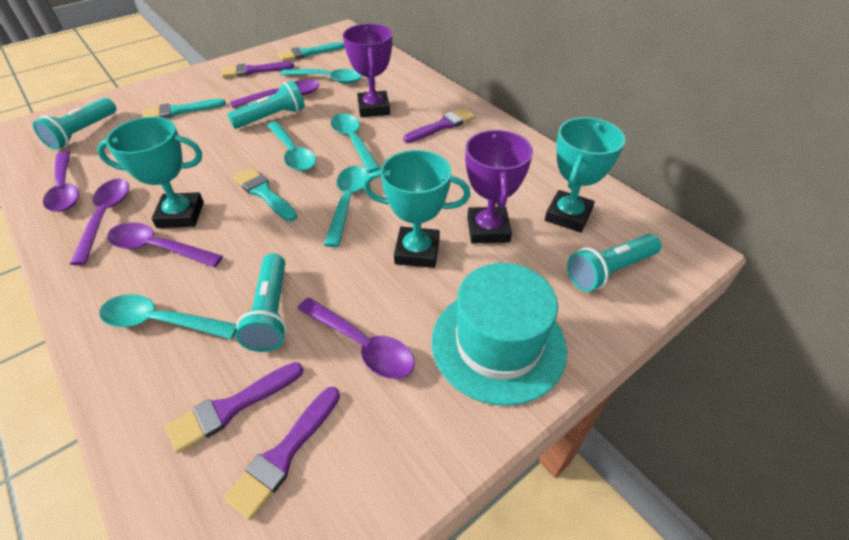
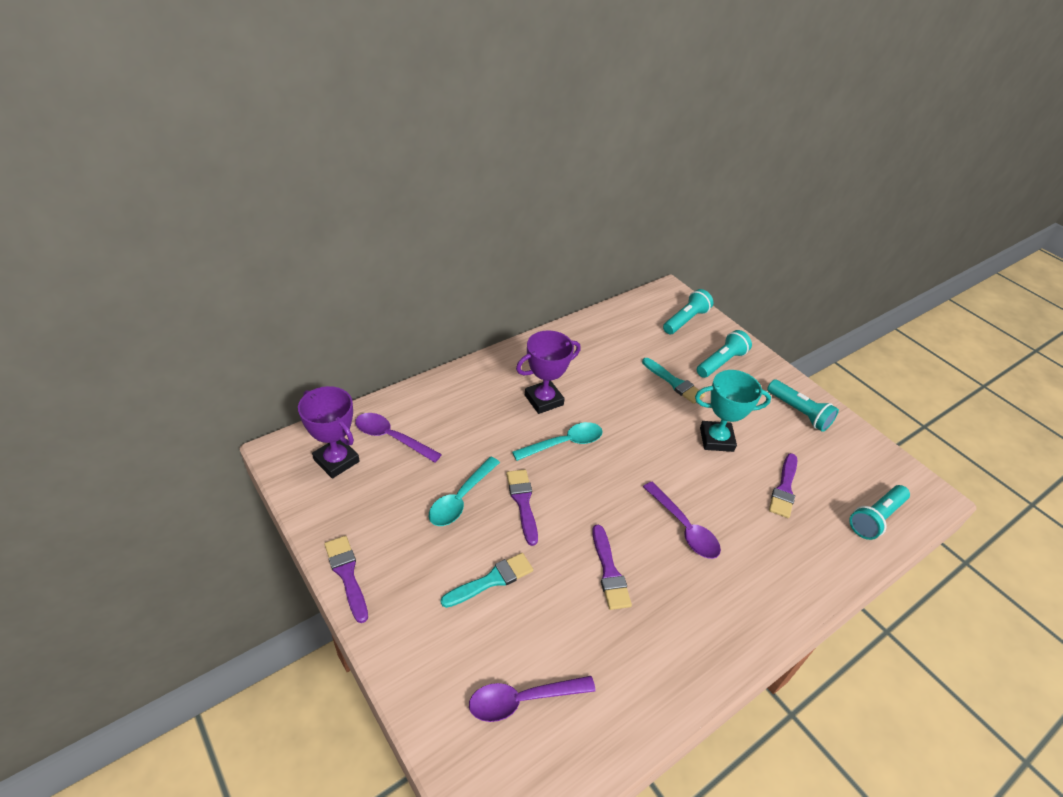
purple spoon: 5 -> 3
turquoise brush: 3 -> 2
turquoise hat: 1 -> 0
turquoise spoon: 5 -> 2
turquoise trophy: 3 -> 1

